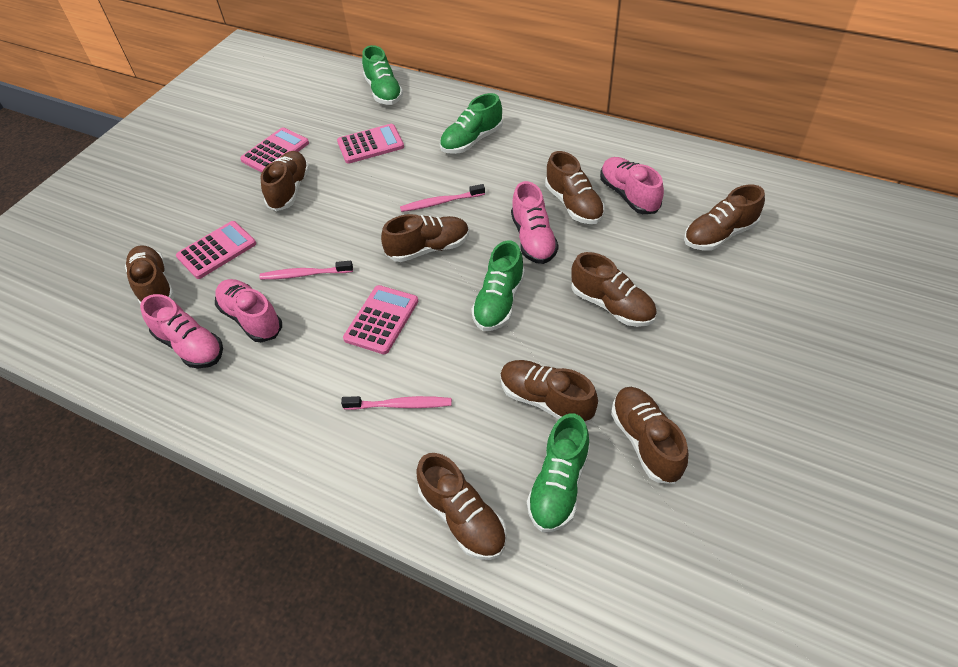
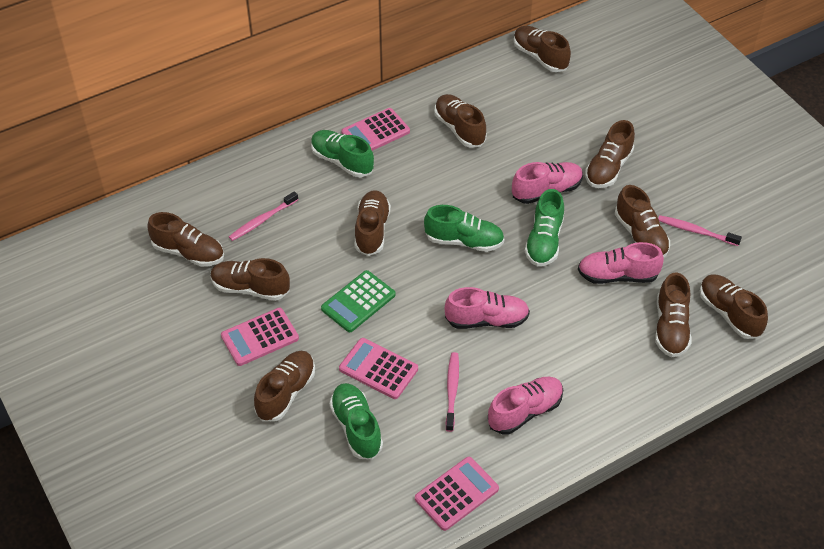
brown shoe: 9 -> 10
green calculator: 0 -> 1

